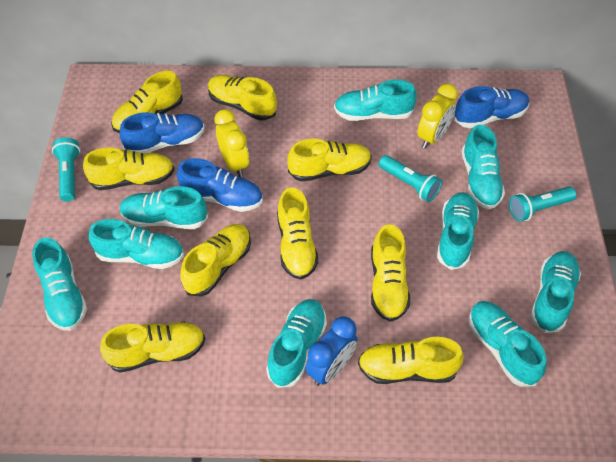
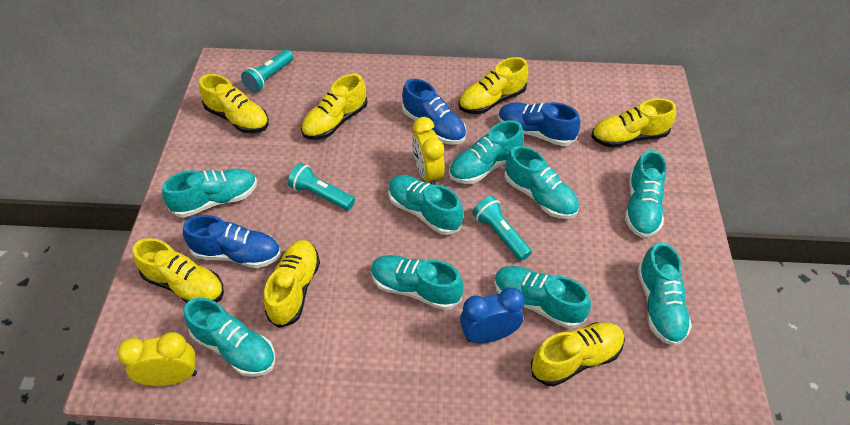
yellow shoe: 9 -> 7

